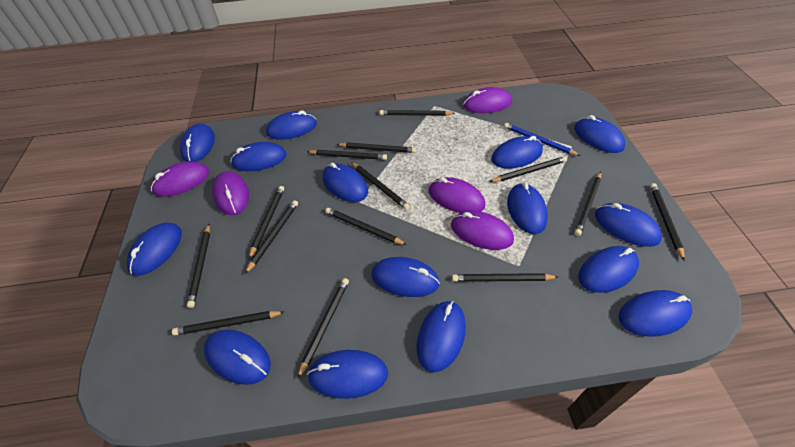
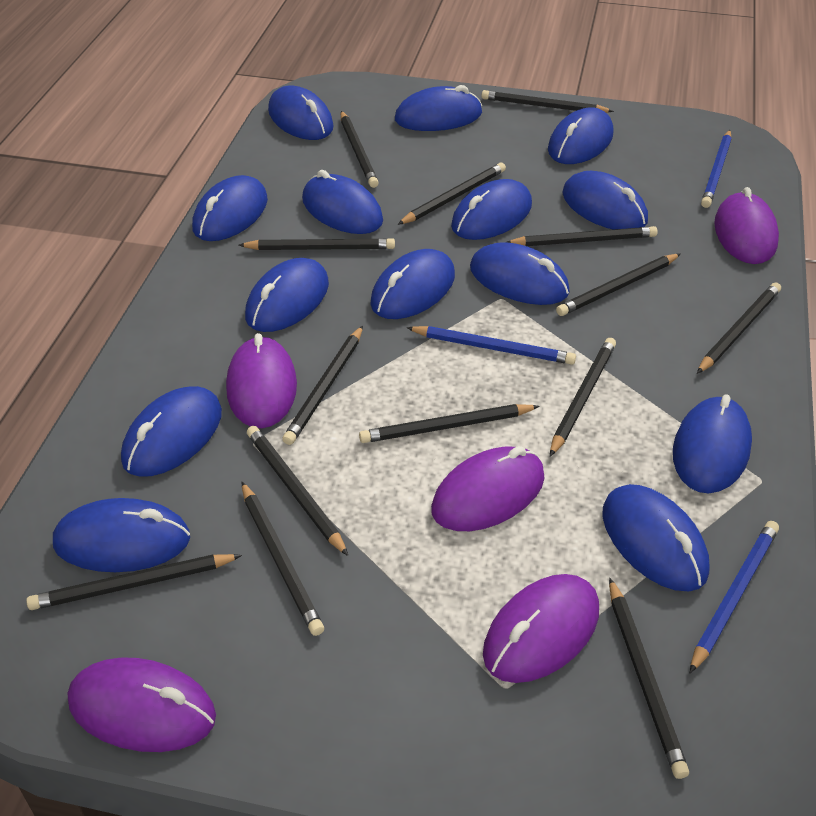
blue mouse: 15 -> 14
blue pencil: 1 -> 3

